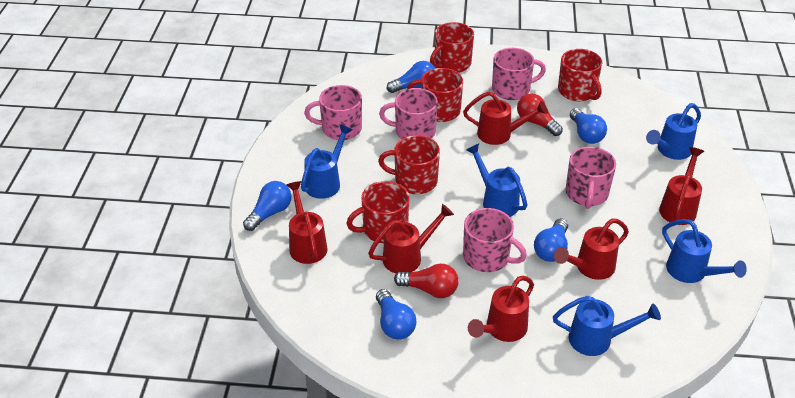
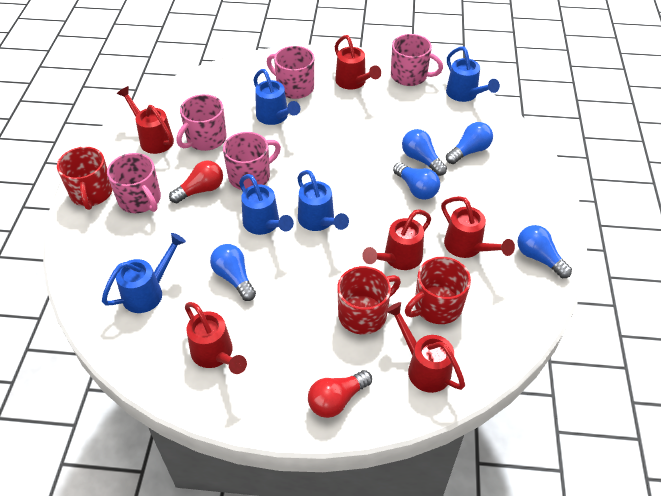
red mug: 5 -> 3

